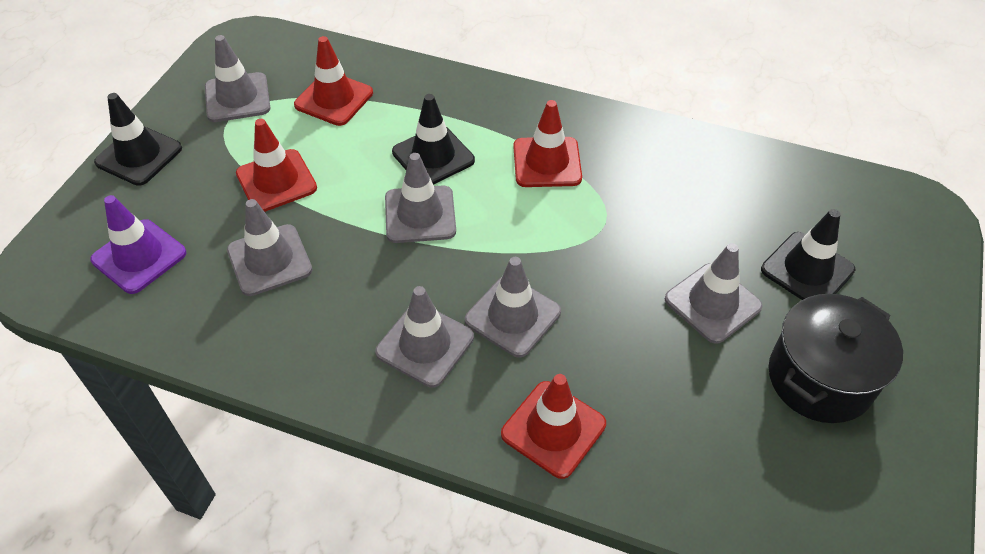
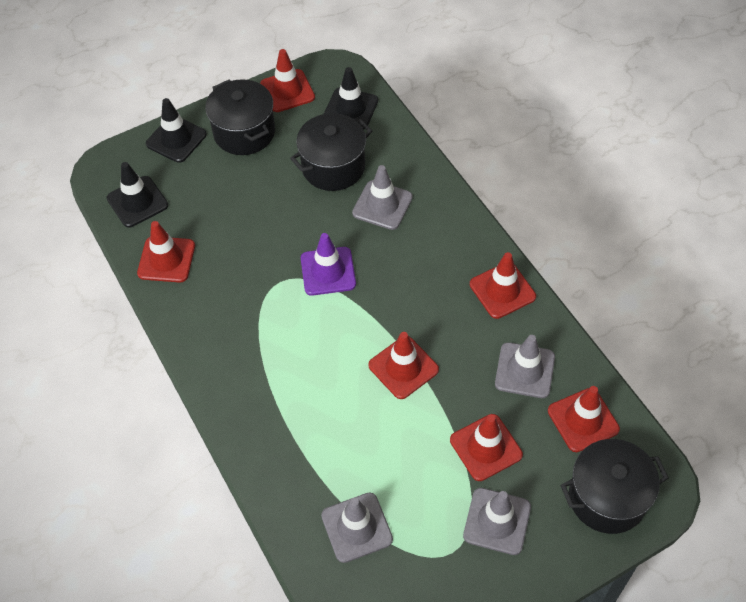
black pot: 1 -> 3
grey traffic cone: 6 -> 4
red traffic cone: 4 -> 6

